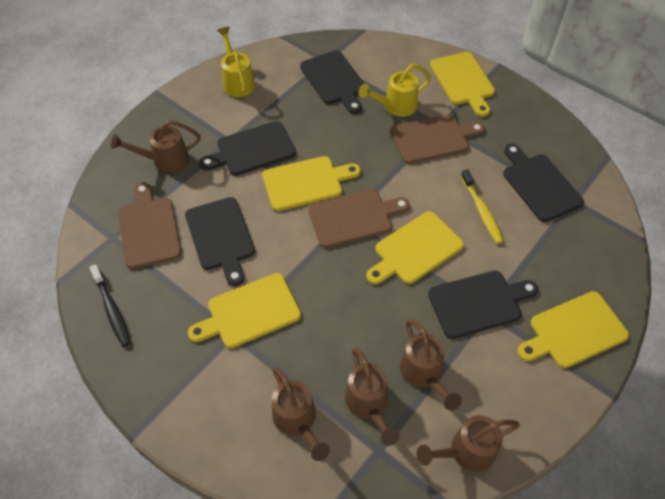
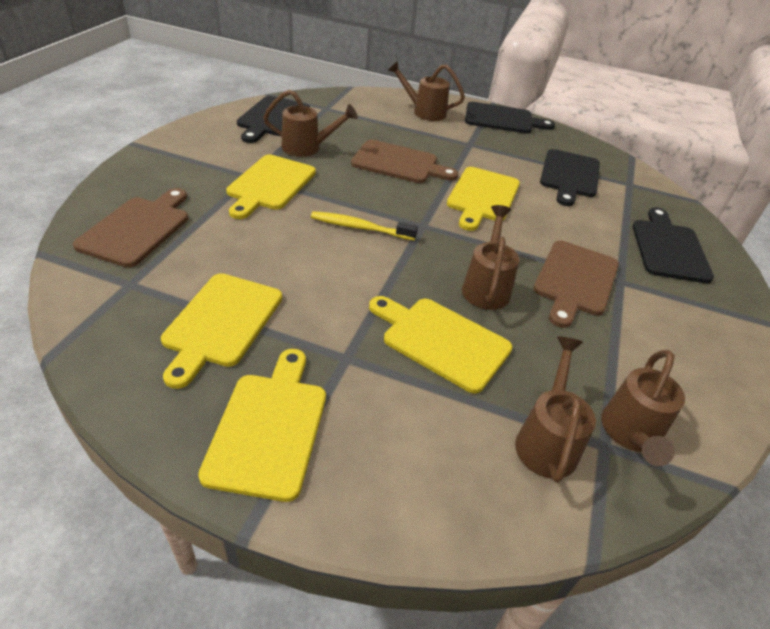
black cutting board: 5 -> 4
black toothbrush: 1 -> 0
yellow watering can: 2 -> 0

